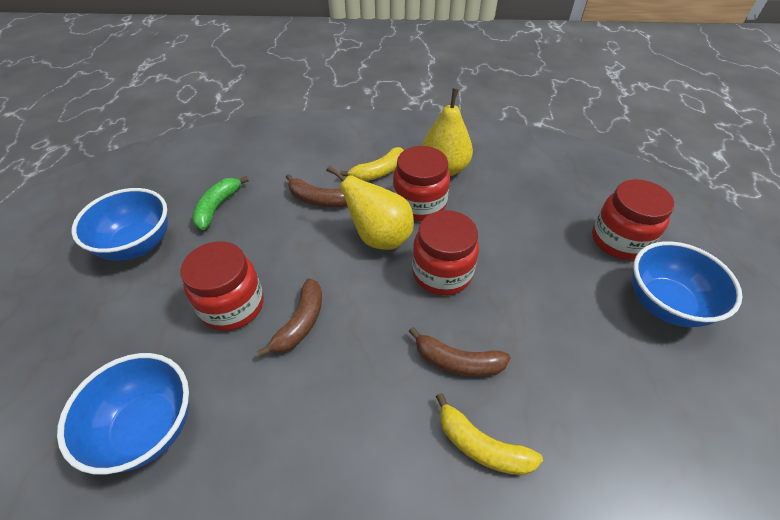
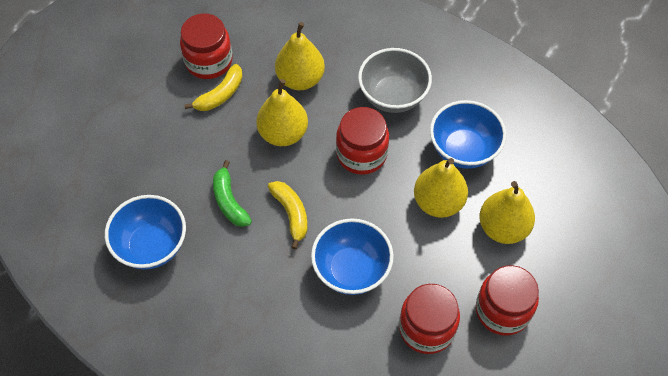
brown banana: 3 -> 0
grey bowl: 0 -> 1
yellow pear: 2 -> 4

